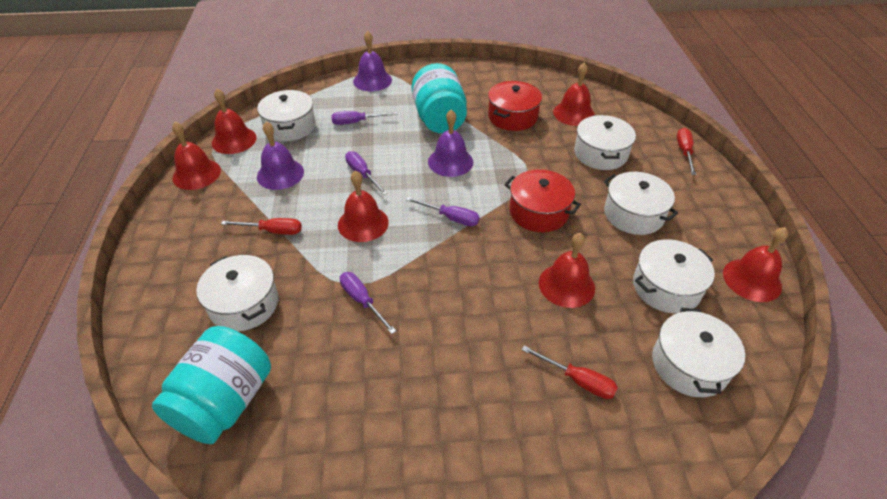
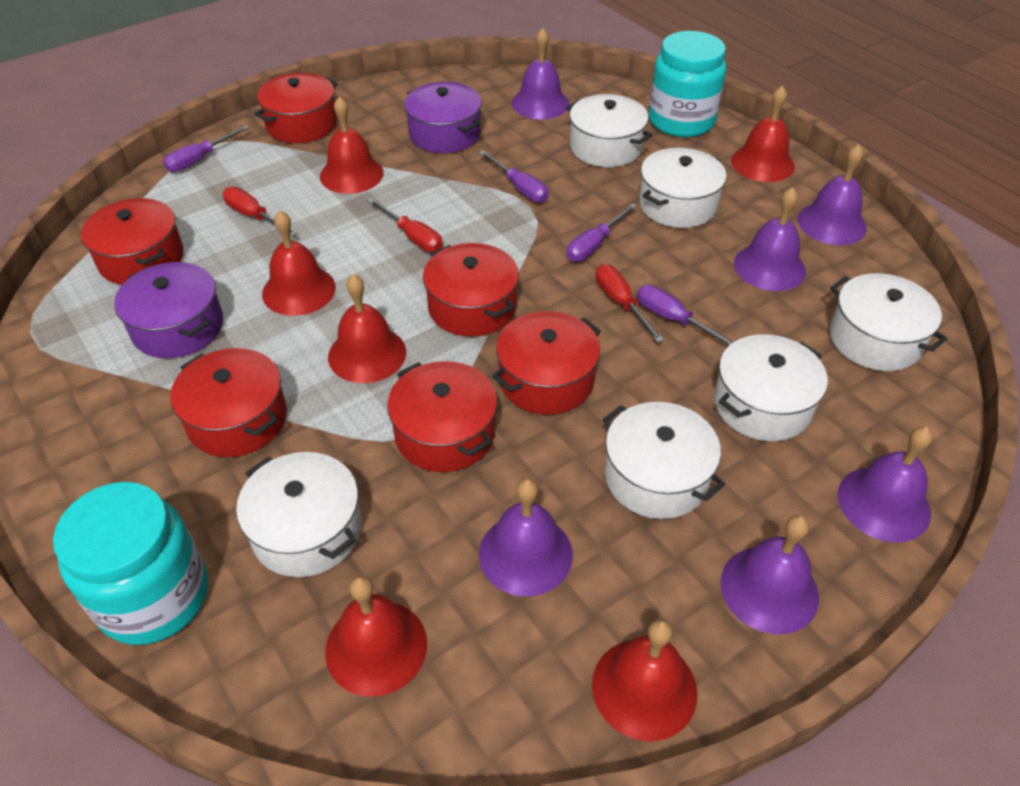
purple bell: 3 -> 6
purple pot: 0 -> 2
red pot: 2 -> 6

